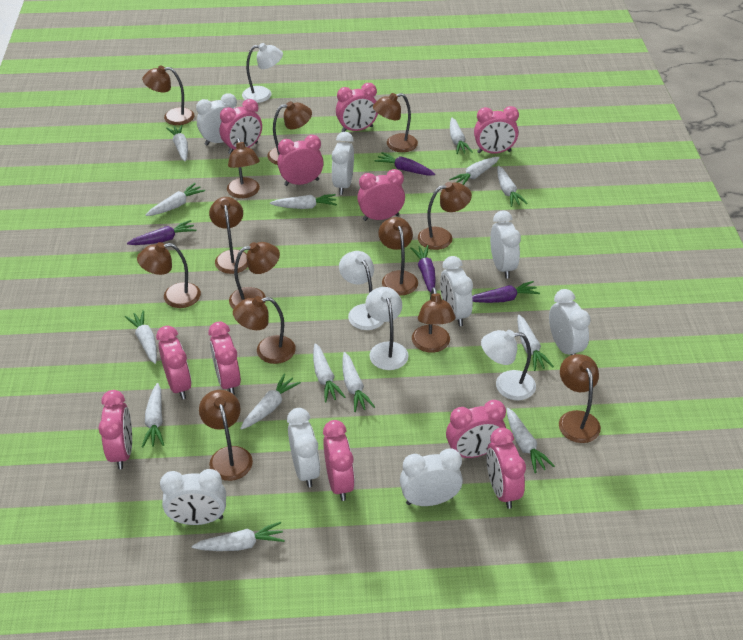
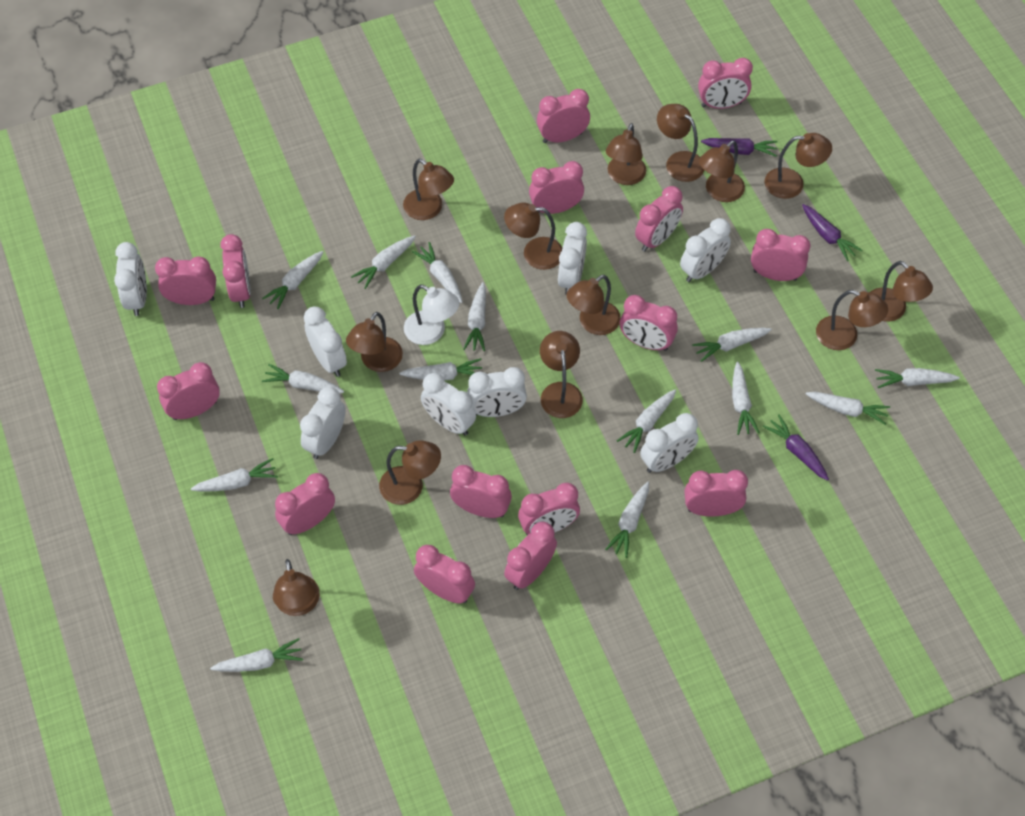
pink clock: 11 -> 15
purple carrot: 4 -> 3
white lamp: 4 -> 1

